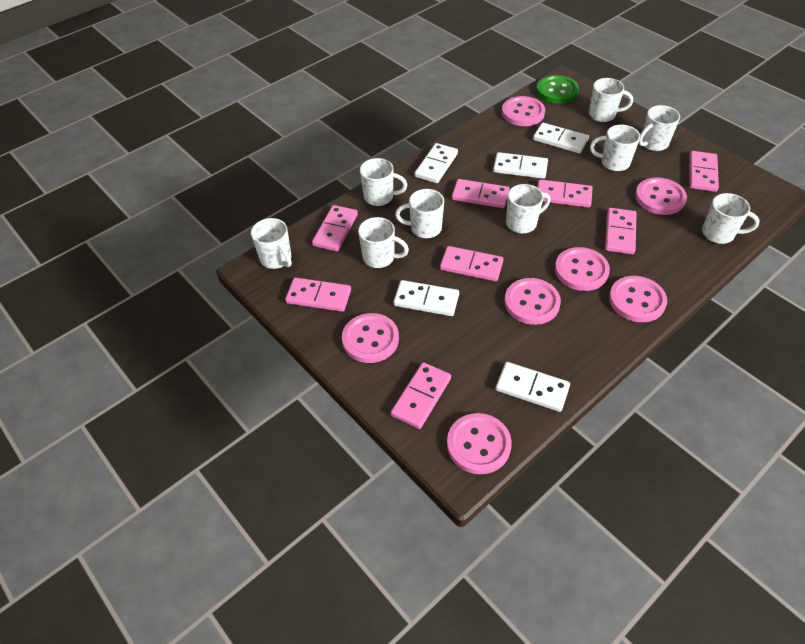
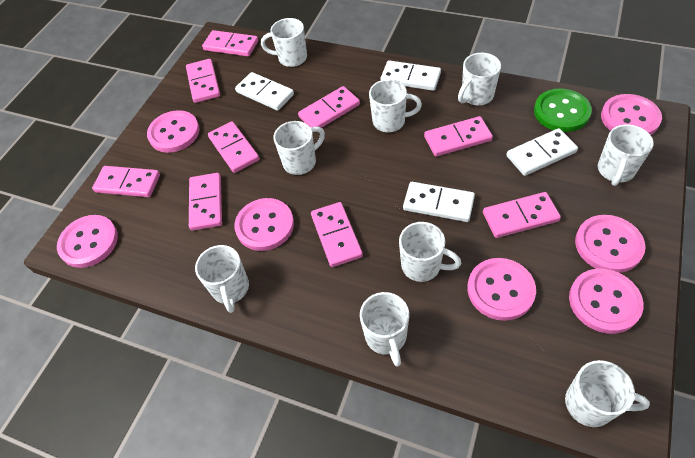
pink domino: 8 -> 9
white domino: 5 -> 4

